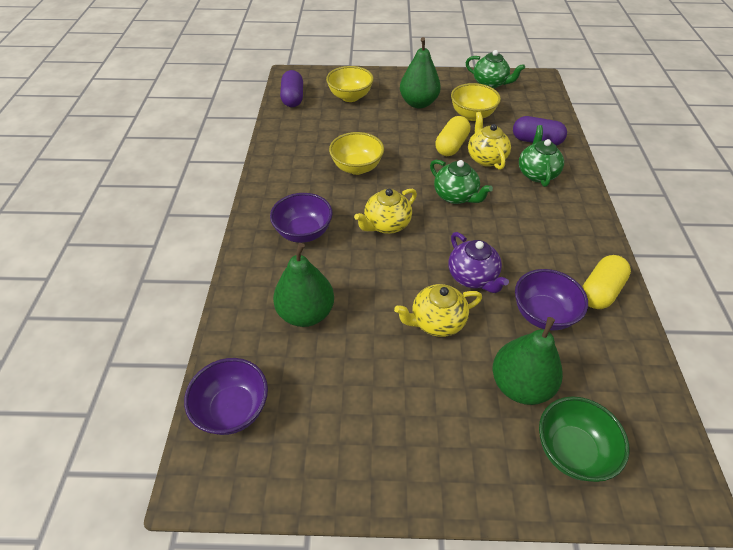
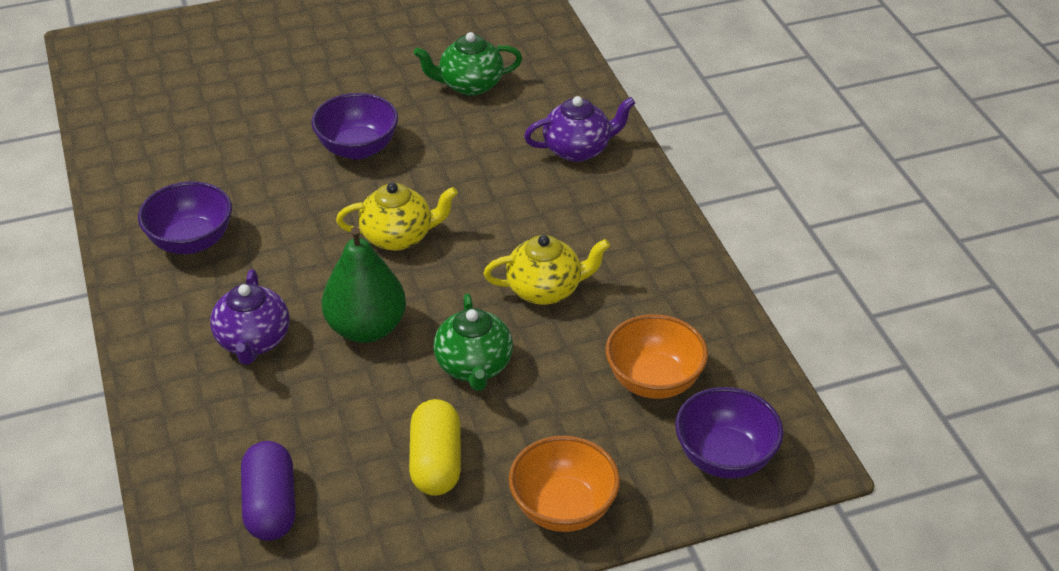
green bowl: 1 -> 0
green pear: 3 -> 1
green teapot: 3 -> 2
orange bowl: 0 -> 2
purple capsule: 2 -> 1
purple teapot: 1 -> 2
yellow bowl: 3 -> 0
yellow capsule: 2 -> 1
yellow teapot: 3 -> 2

